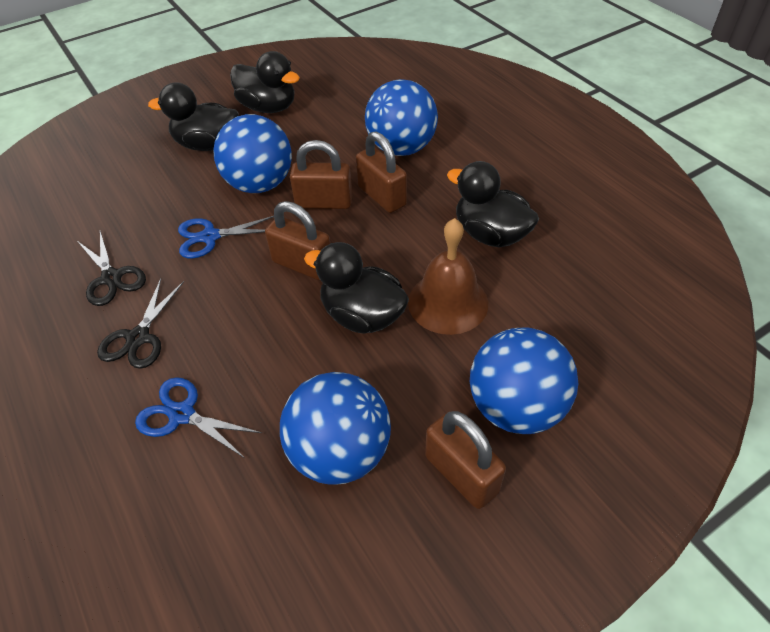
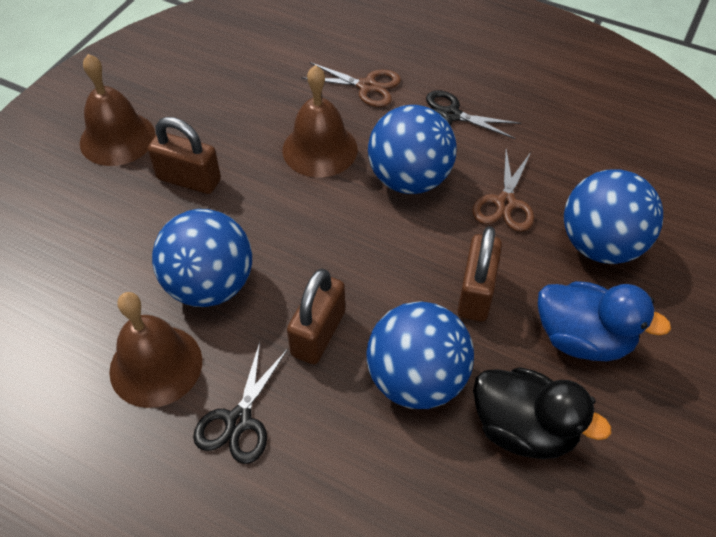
black duck: 4 -> 1
blue duck: 0 -> 1
blue scissors: 2 -> 0
brown bell: 1 -> 3
brown padlock: 4 -> 3
brown scissors: 0 -> 2

